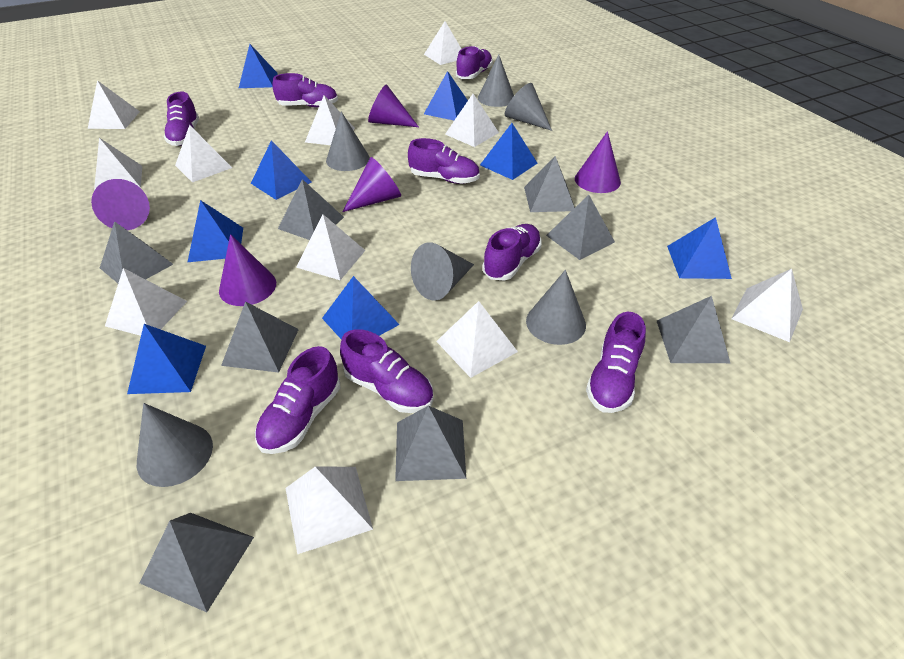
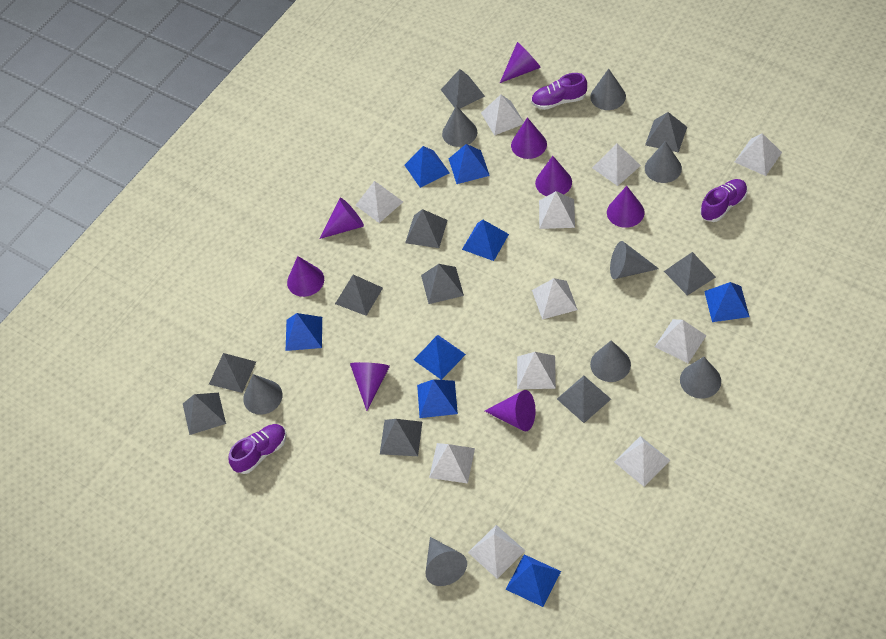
grey cone: 6 -> 8
grey pyramid: 8 -> 10
purple cone: 5 -> 8
purple shoe: 8 -> 3

